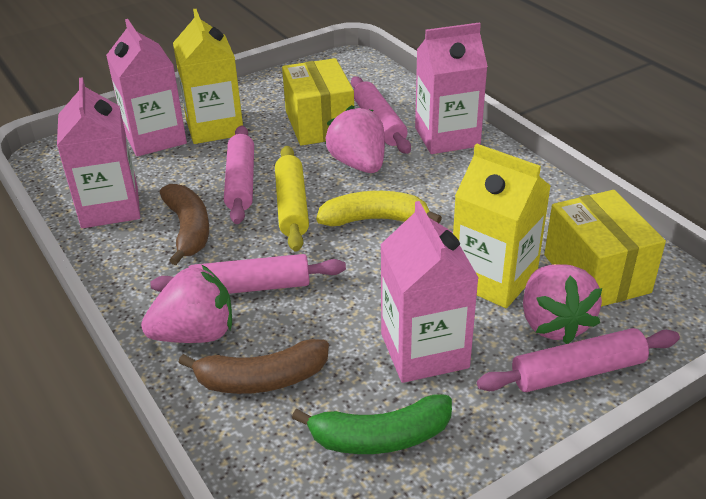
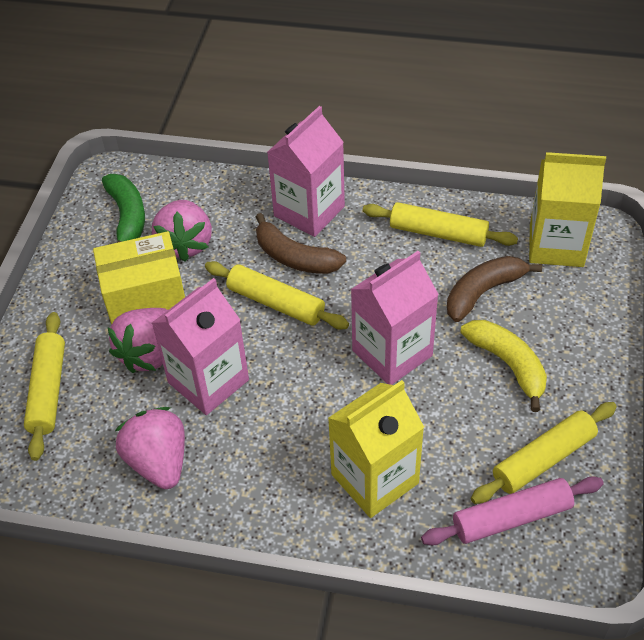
pink carton: 4 -> 3
pink rolling pin: 4 -> 1
yellow box: 2 -> 1
yellow rolling pin: 1 -> 4

